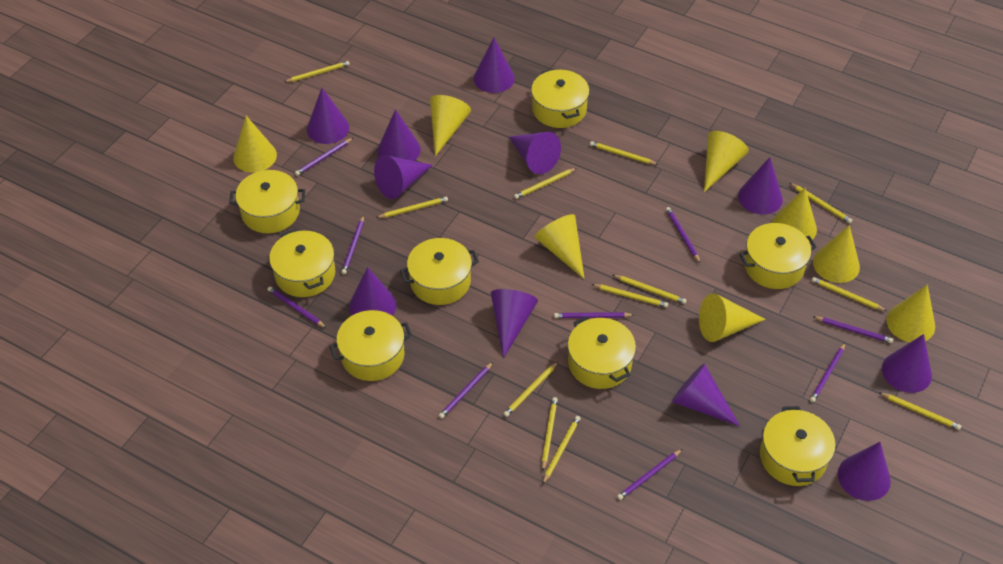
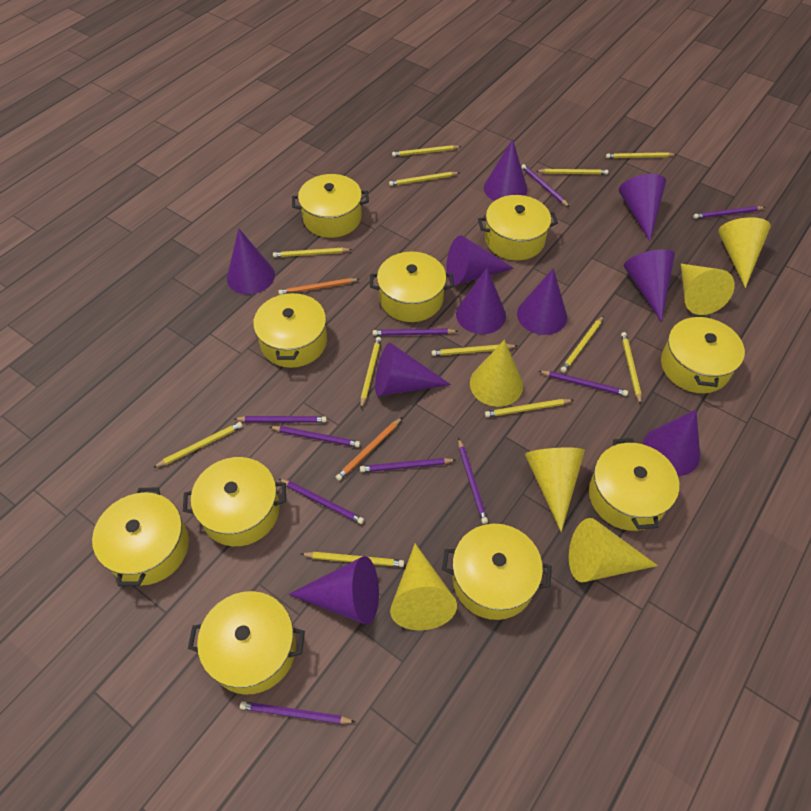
orange pencil: 0 -> 2
purple cone: 11 -> 10
purple pencil: 9 -> 10
yellow cone: 8 -> 6
yellow pot: 8 -> 10

